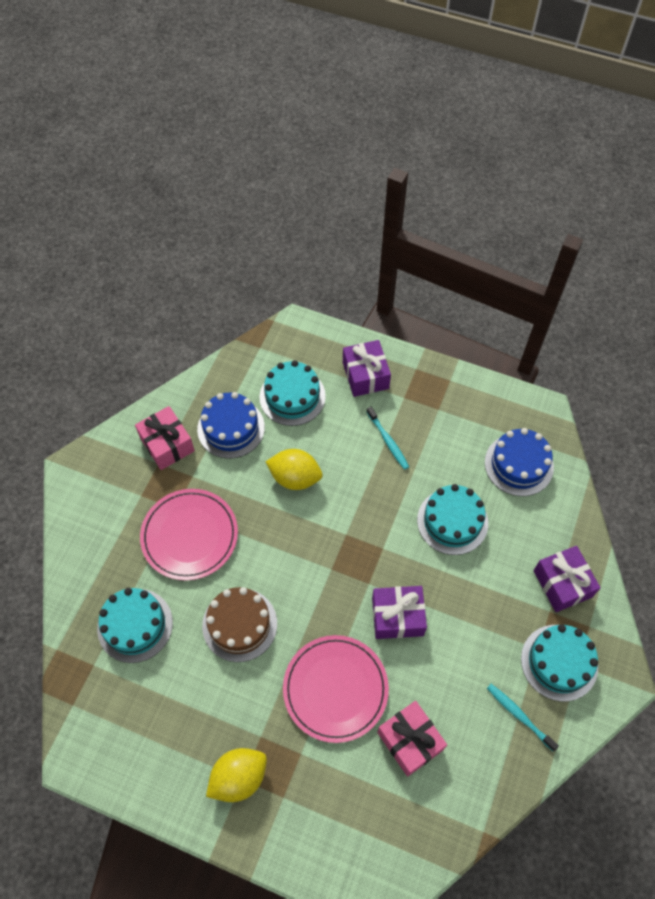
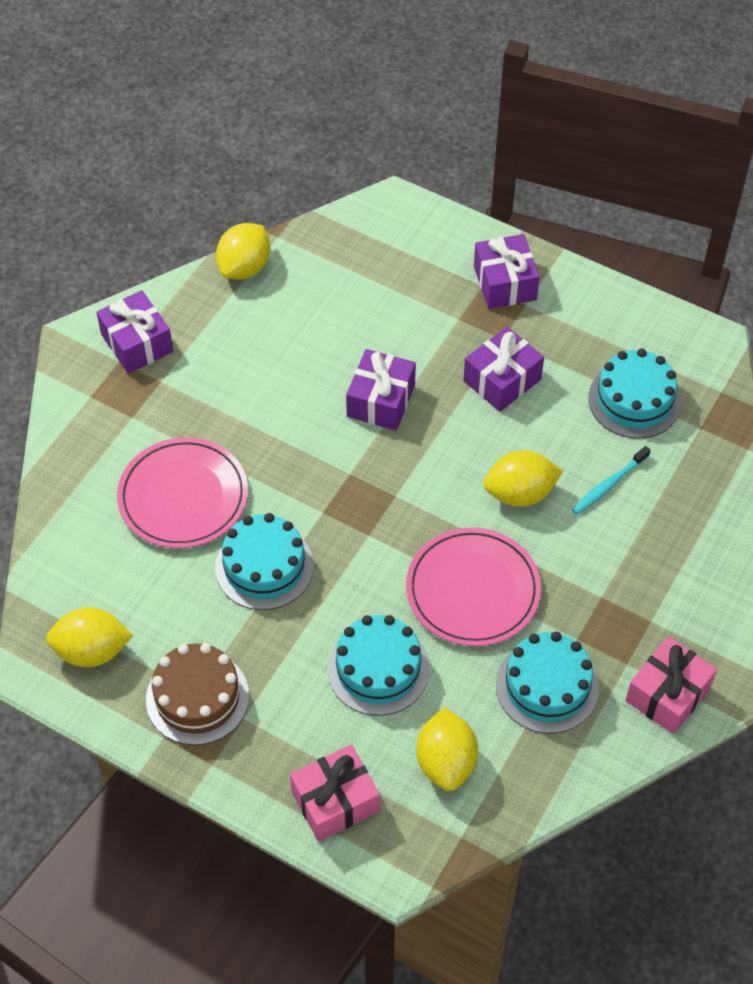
blue cake: 2 -> 0
purple gift: 3 -> 4
turquoise toothbrush: 2 -> 1
yellow lemon: 2 -> 4

